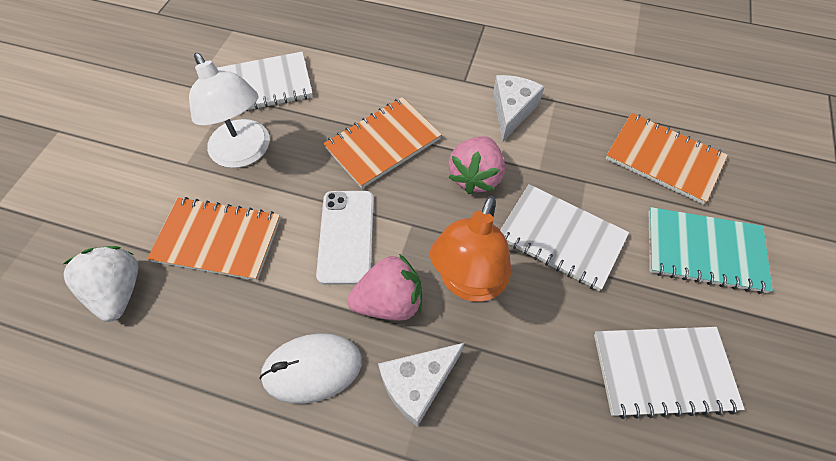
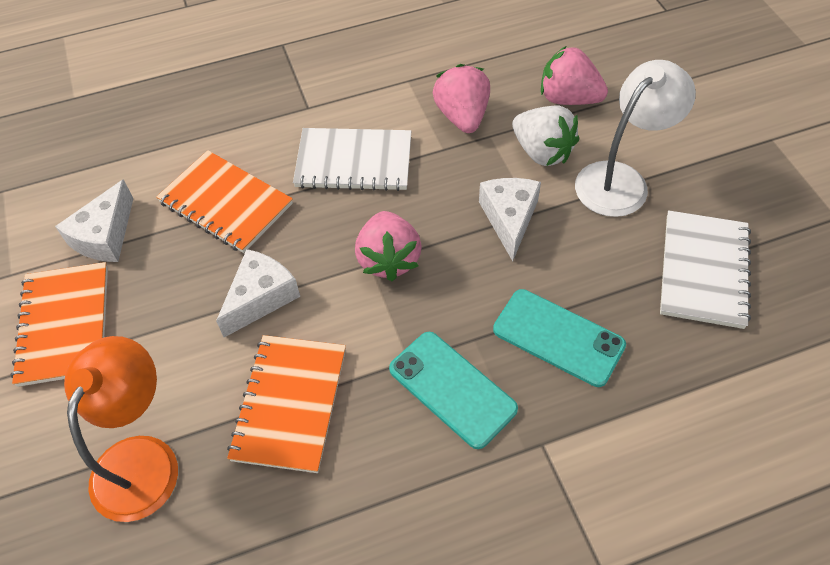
pink strawberry: 2 -> 3
turquoise notebook: 1 -> 0
turquoise phone: 0 -> 2
white cheese: 2 -> 3
white mouse: 1 -> 0
white notebook: 3 -> 2
white phone: 1 -> 0

